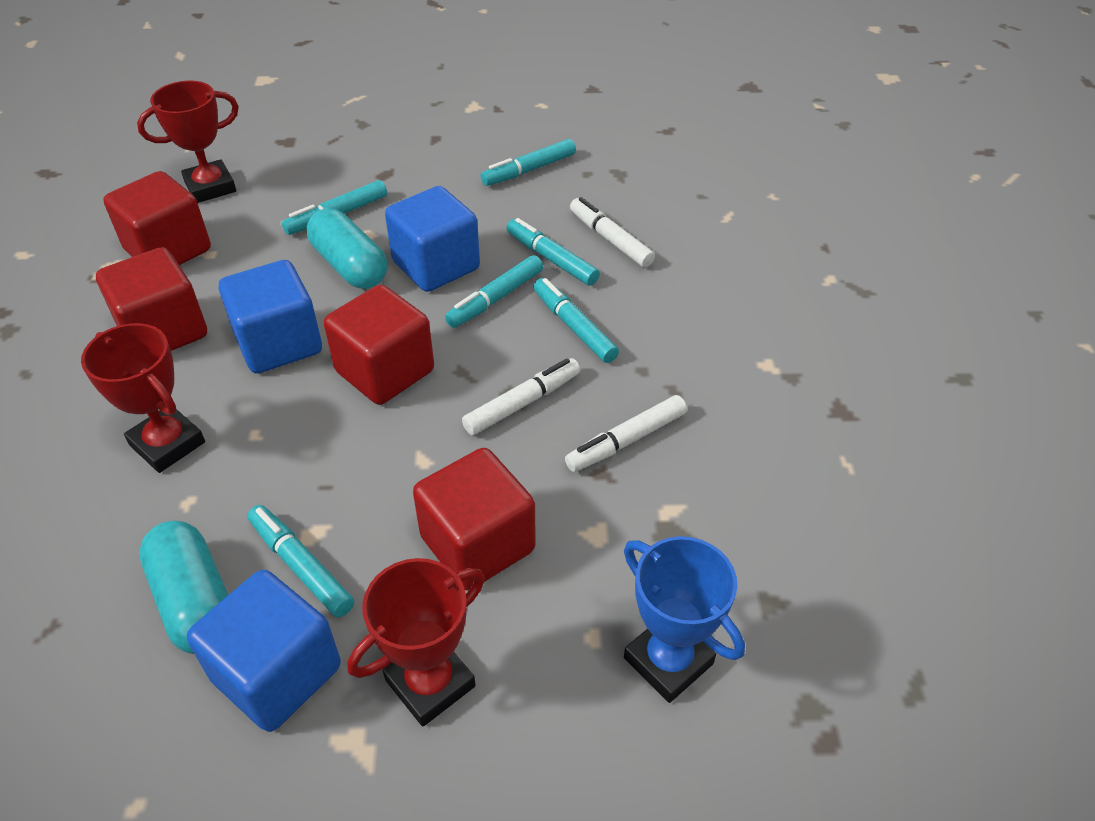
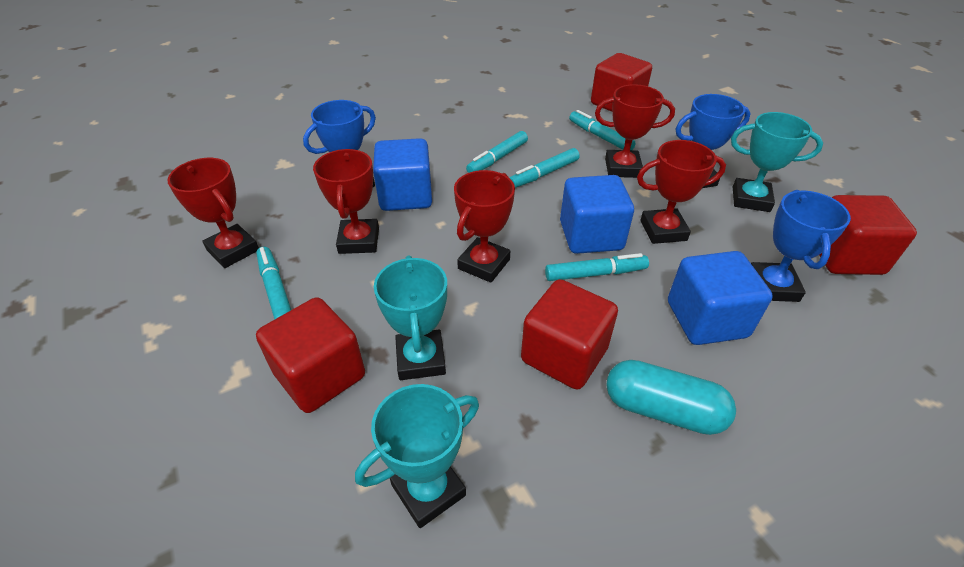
blue trophy: 1 -> 3
red trophy: 3 -> 5
turquoise capsule: 2 -> 1
turquoise marker: 6 -> 5
turquoise trophy: 0 -> 3
white marker: 3 -> 0

